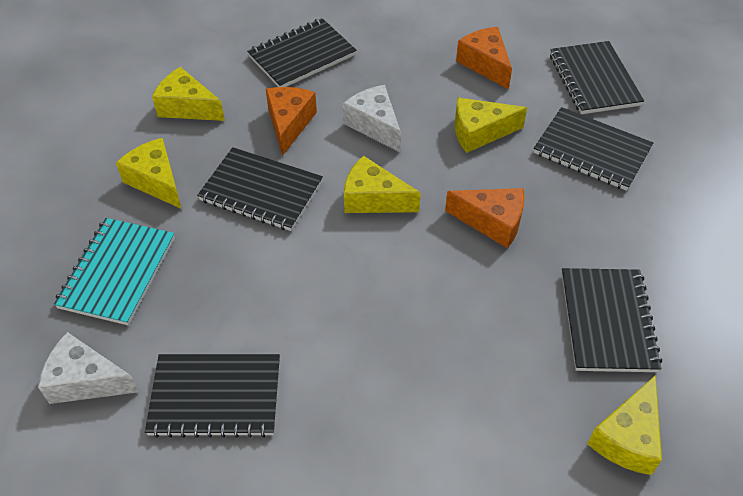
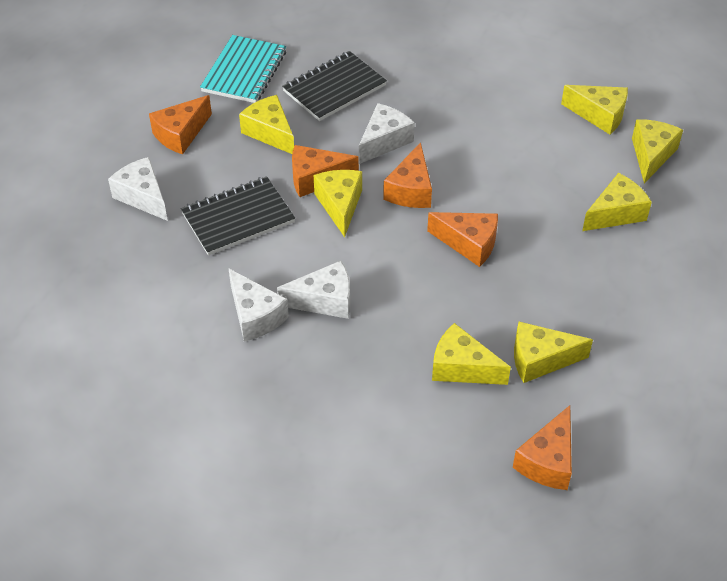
black notebook: 6 -> 2
orange cheese: 3 -> 5
white cheese: 2 -> 4
yellow cheese: 5 -> 7

